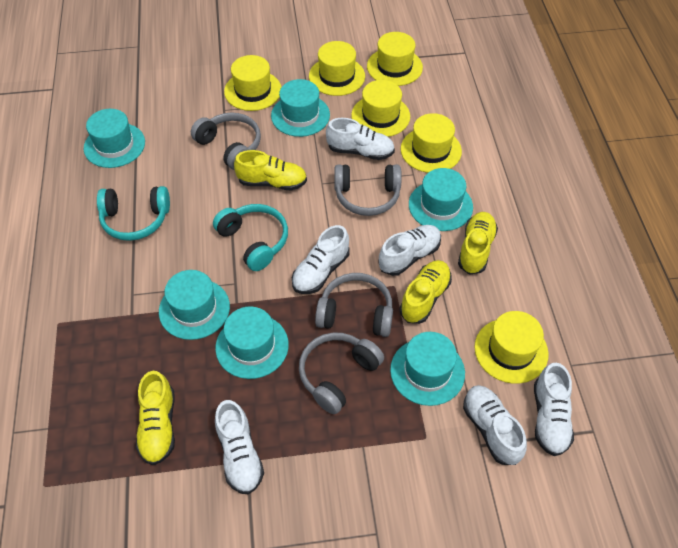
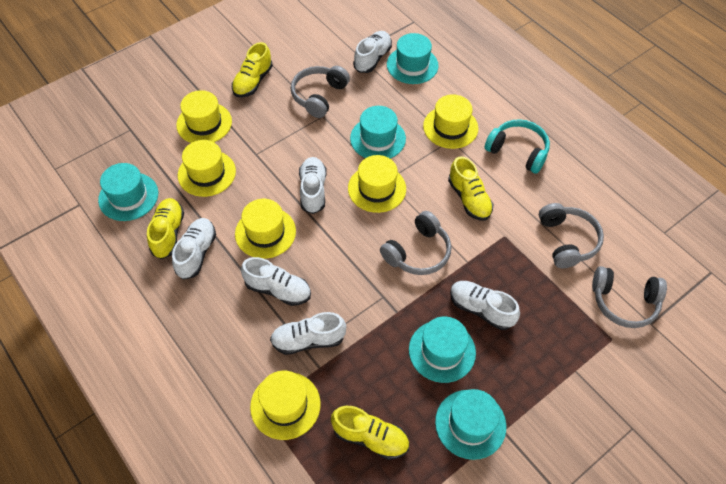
turquoise hat: 6 -> 5
turquoise headphones: 2 -> 1

